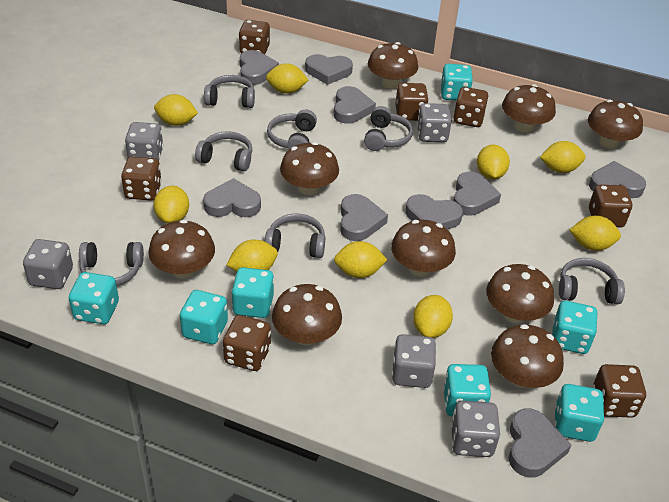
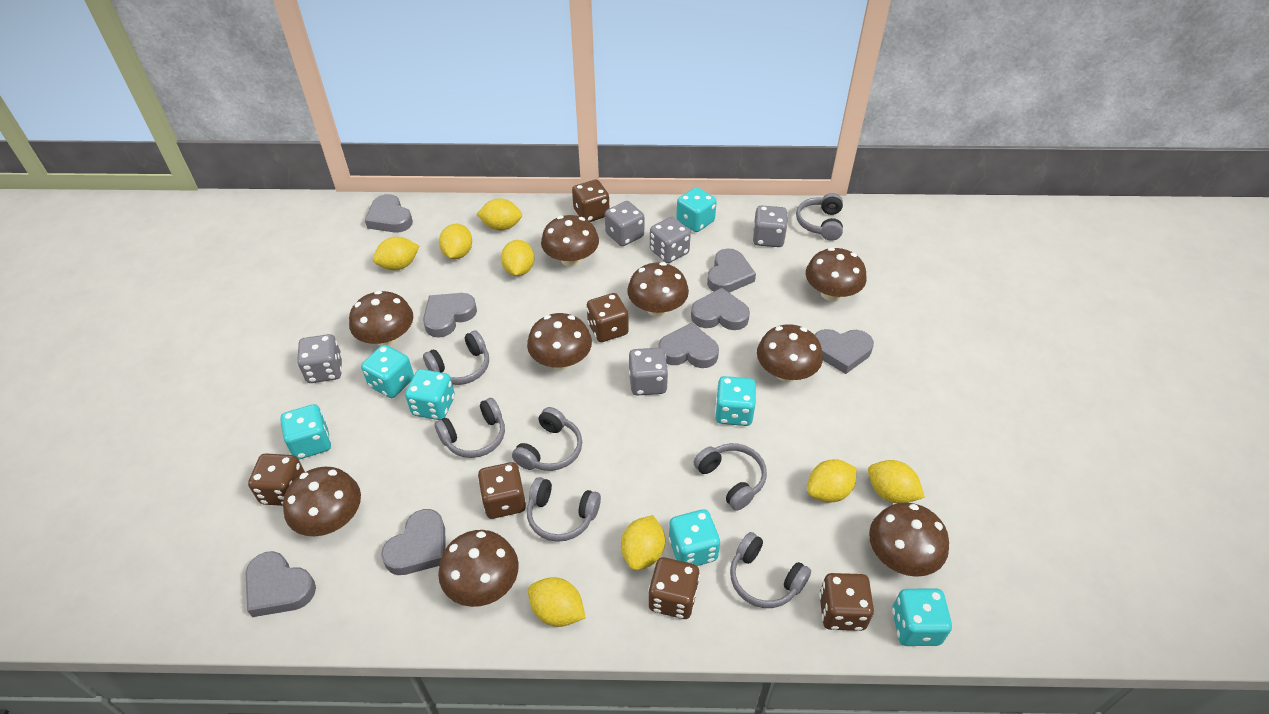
brown dice: 7 -> 6
grey heart: 9 -> 8
yellow lemon: 9 -> 8

